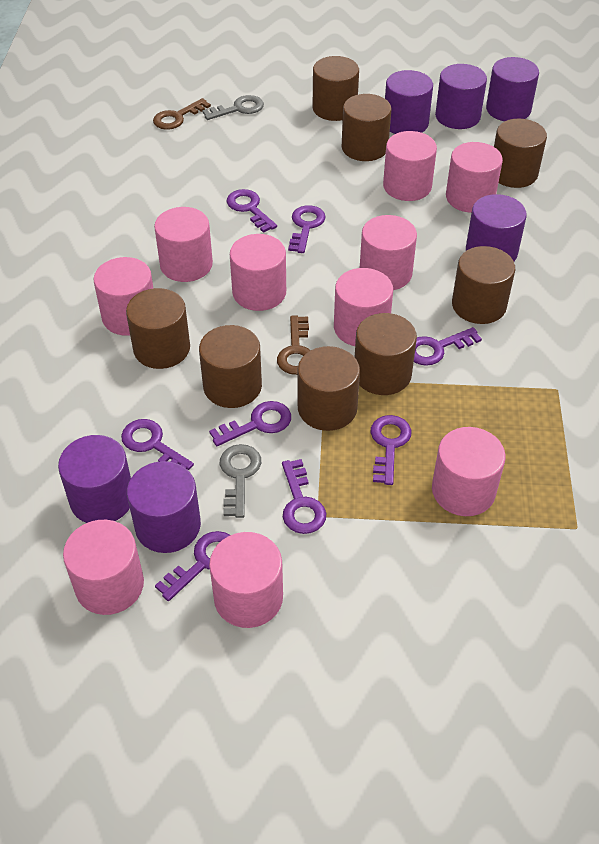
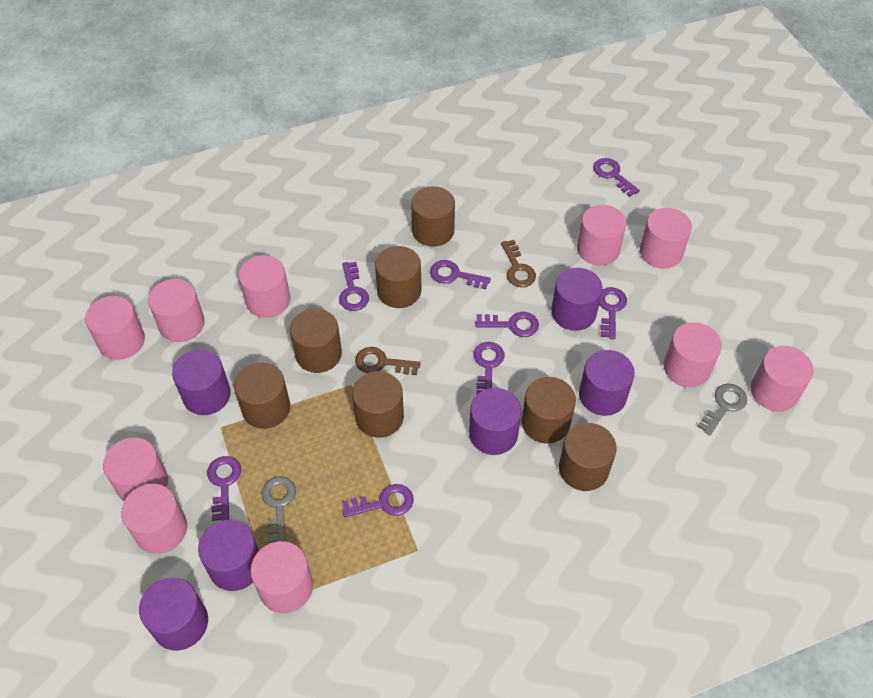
brown cylinder: 8 -> 7

